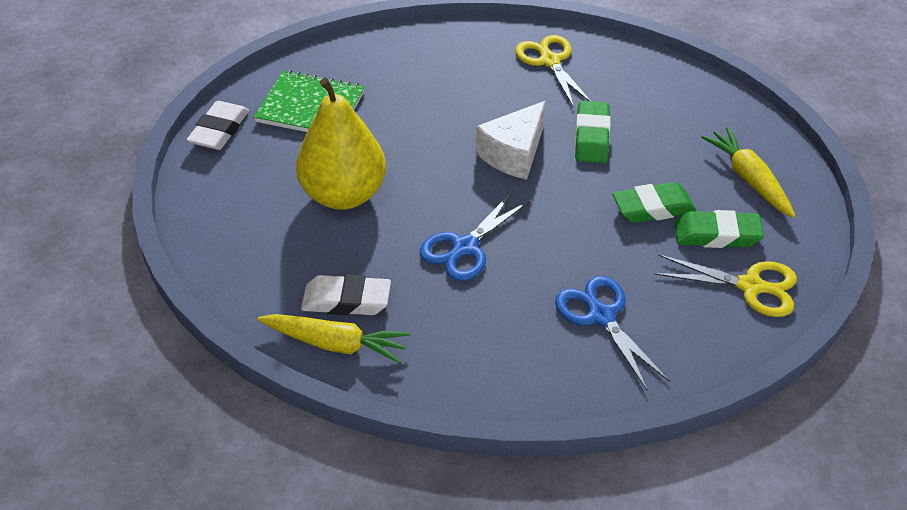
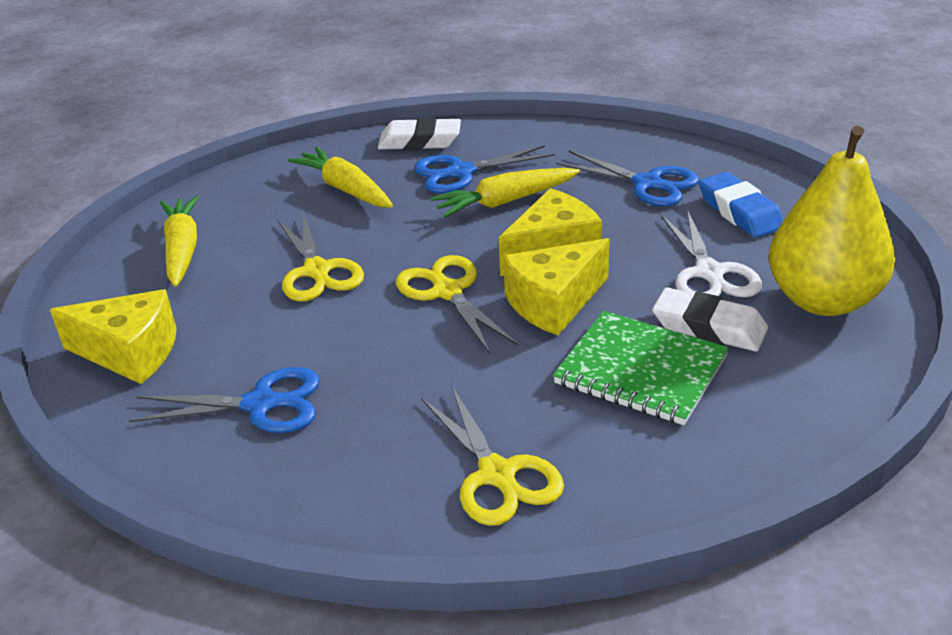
blue eraser: 0 -> 1
blue scissors: 2 -> 3
green eraser: 3 -> 0
white cheese: 1 -> 0
white scissors: 0 -> 1
yellow carrot: 2 -> 3
yellow cheese: 0 -> 3
yellow scissors: 2 -> 3

